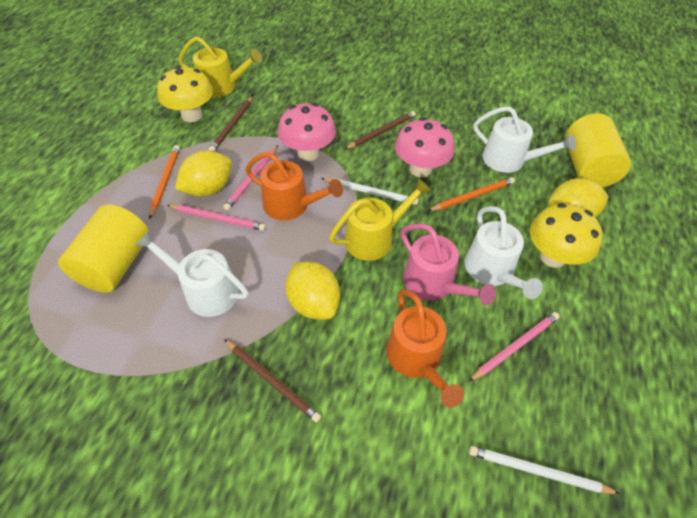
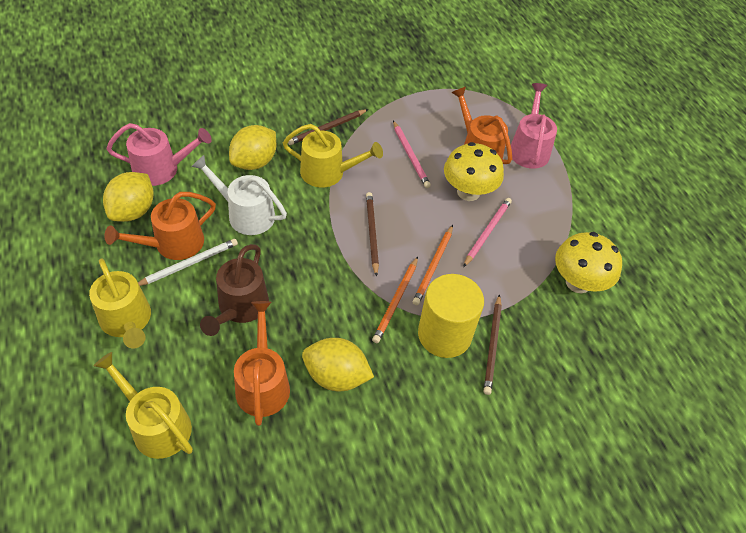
brown watering can: 0 -> 1
orange watering can: 2 -> 3
pink mushroom: 2 -> 0
pink pencil: 3 -> 2
pink watering can: 1 -> 2
white pencil: 2 -> 1
white watering can: 3 -> 1
yellow cylinder: 2 -> 1
yellow watering can: 2 -> 3

